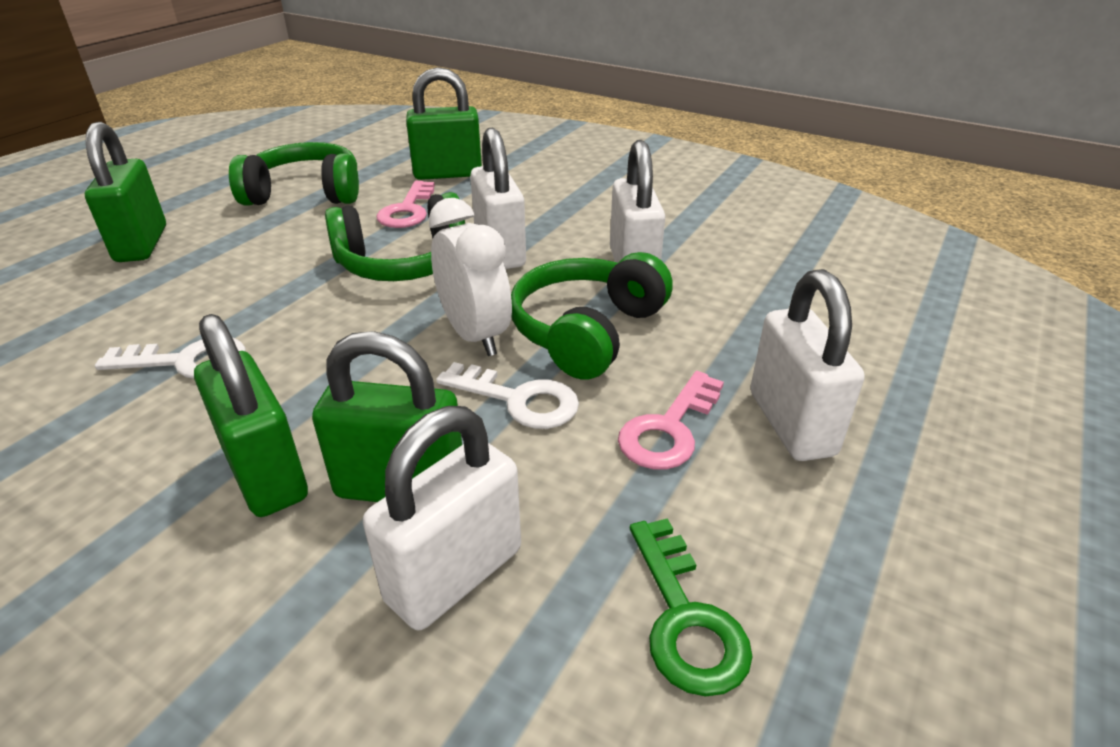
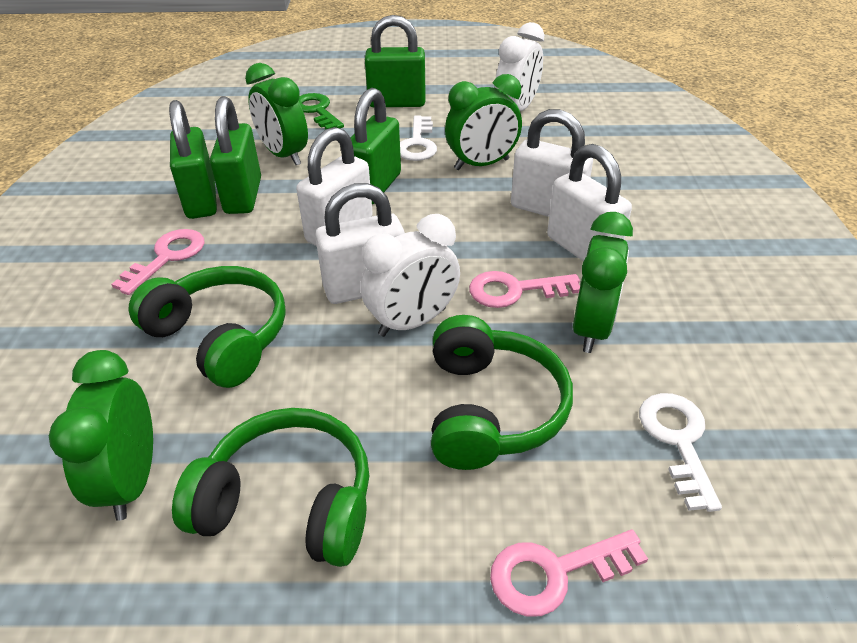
green clock: 0 -> 4
pink key: 2 -> 3
white clock: 1 -> 2

